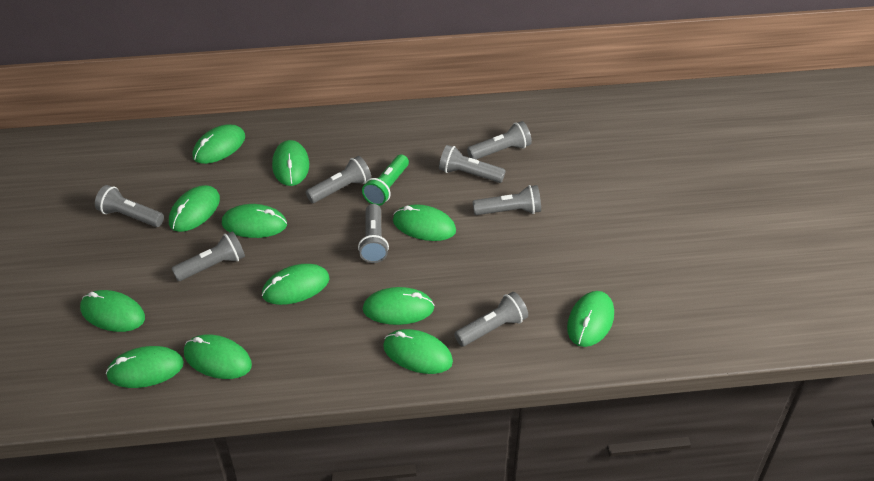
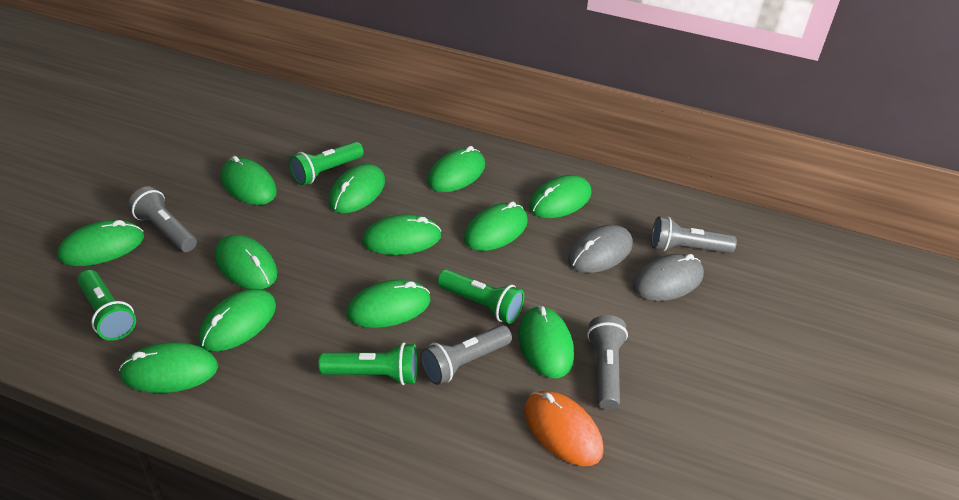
green flashlight: 1 -> 4
grey flashlight: 8 -> 4
grey mouse: 0 -> 2
orange mouse: 0 -> 1

